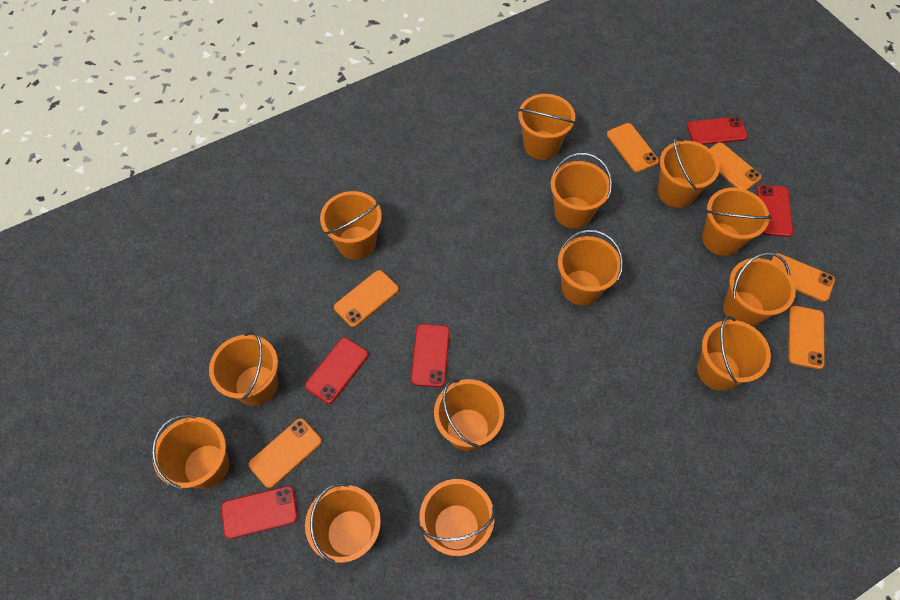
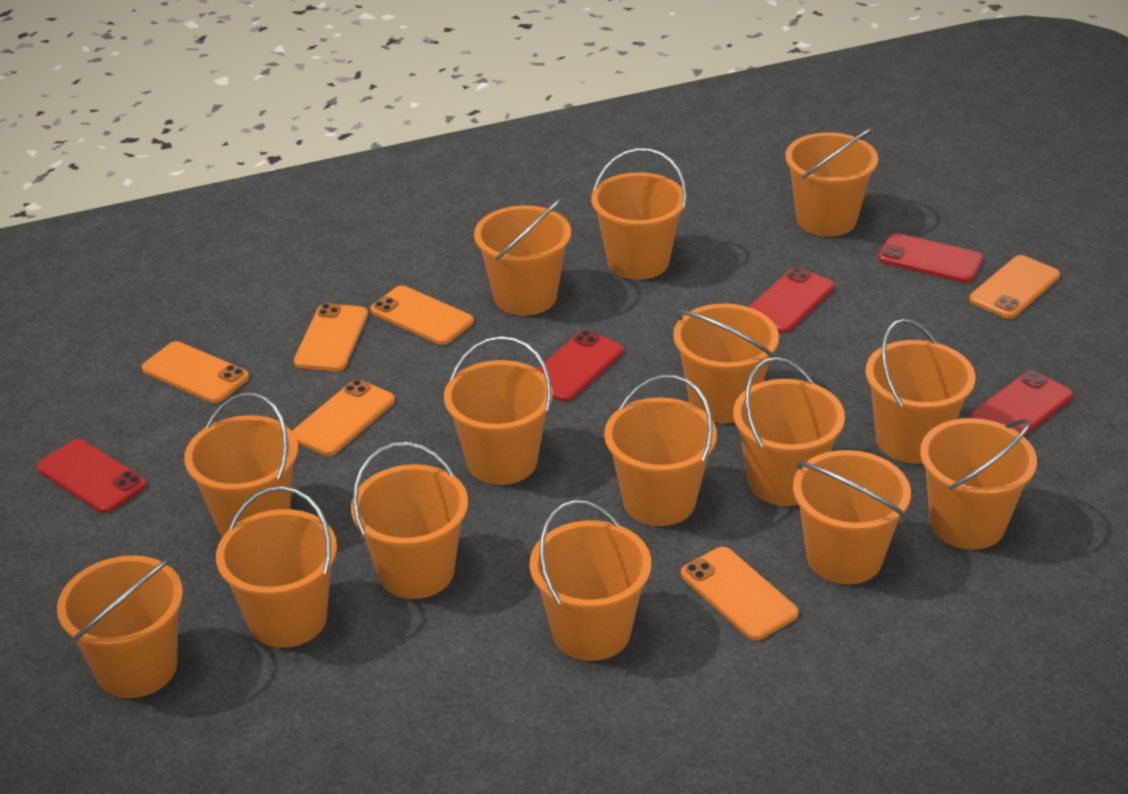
orange bucket: 13 -> 15

